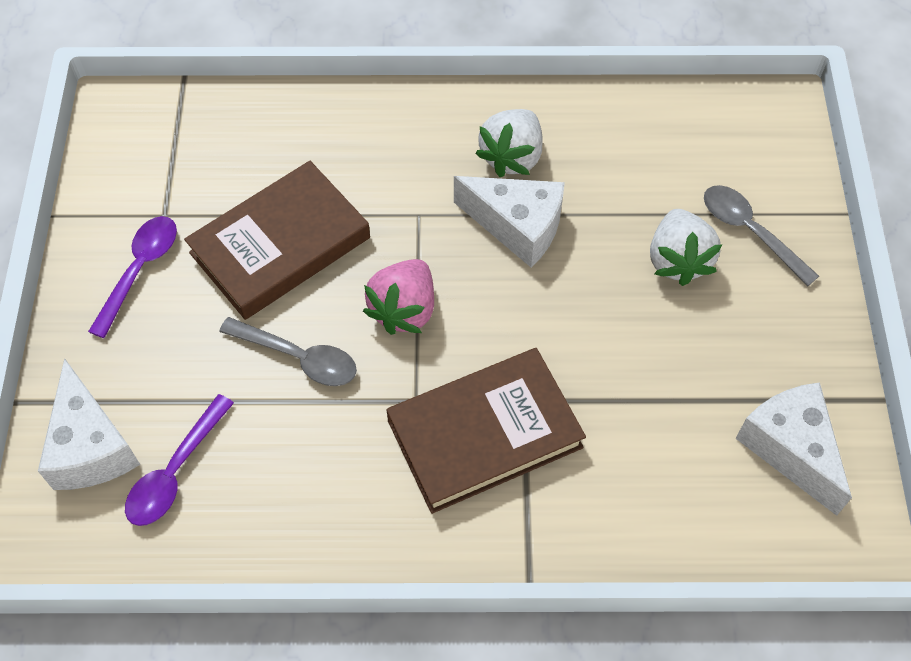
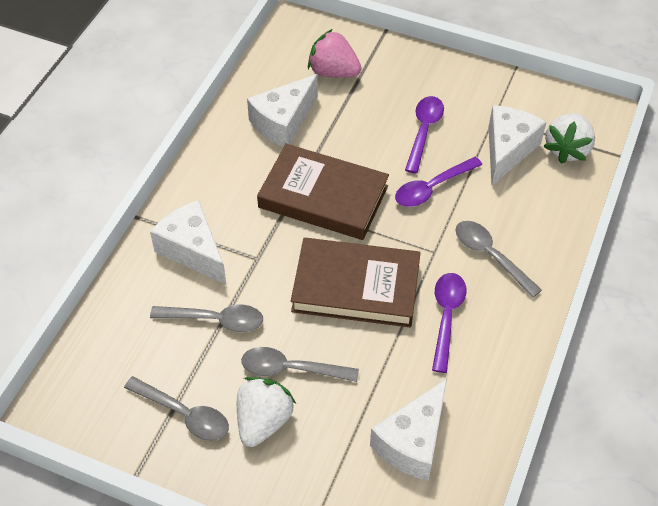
grey spoon: 2 -> 4
purple spoon: 2 -> 3
white cheese: 3 -> 4

